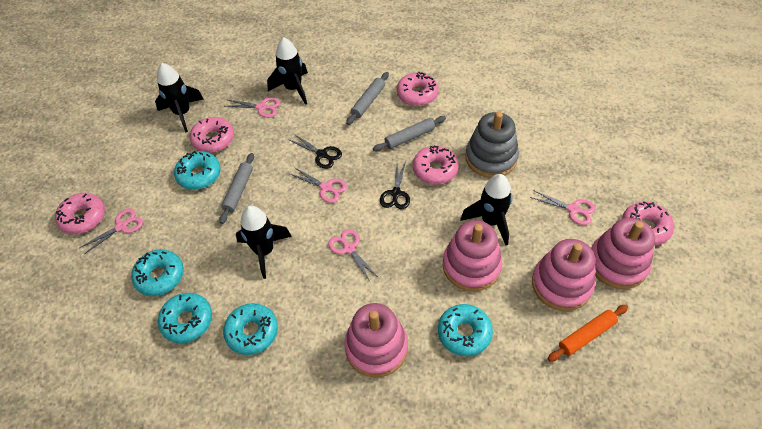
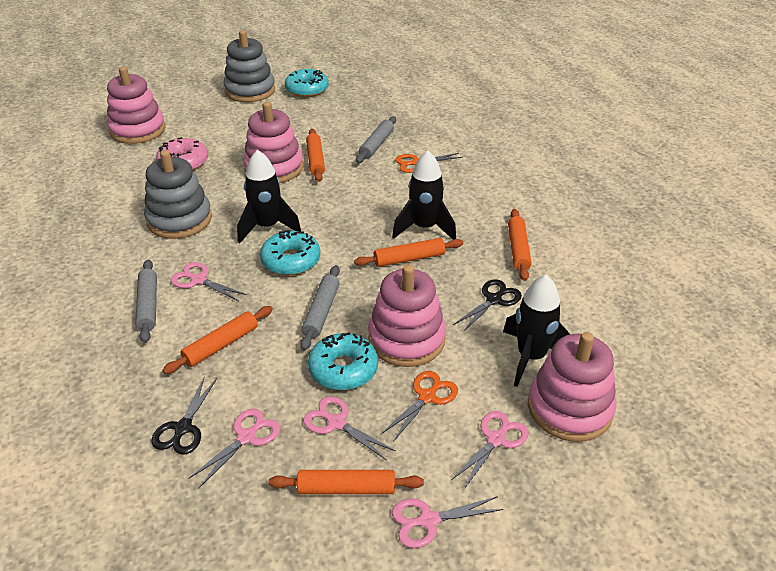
black rocket: 4 -> 3
grey stacking toy: 1 -> 2
orange rolling pin: 1 -> 5
orange scissors: 0 -> 2
pink donut: 5 -> 1
turquoise donut: 5 -> 3

